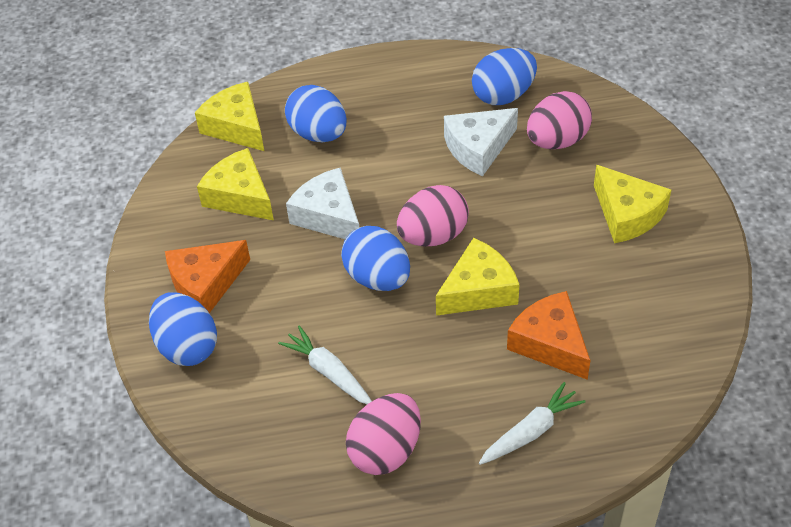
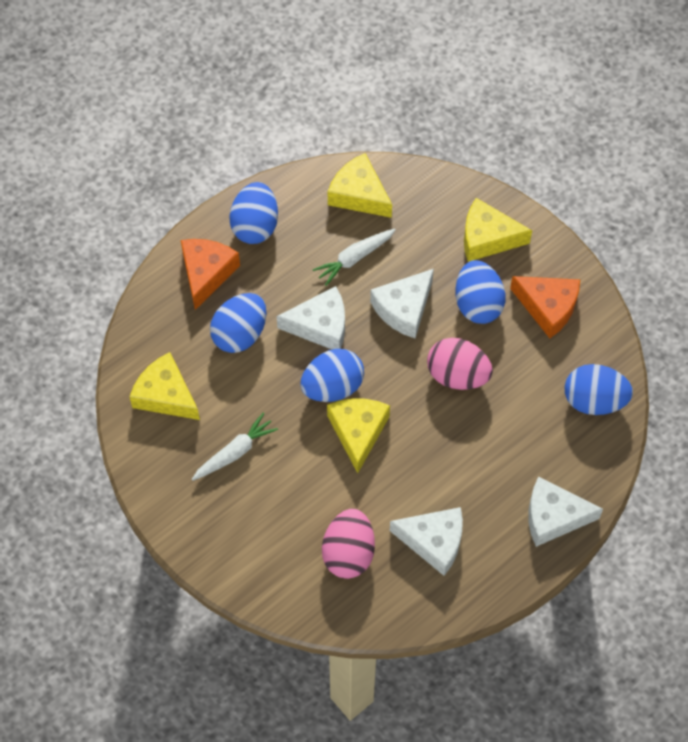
blue egg: 4 -> 5
pink egg: 3 -> 2
white cheese: 2 -> 4

